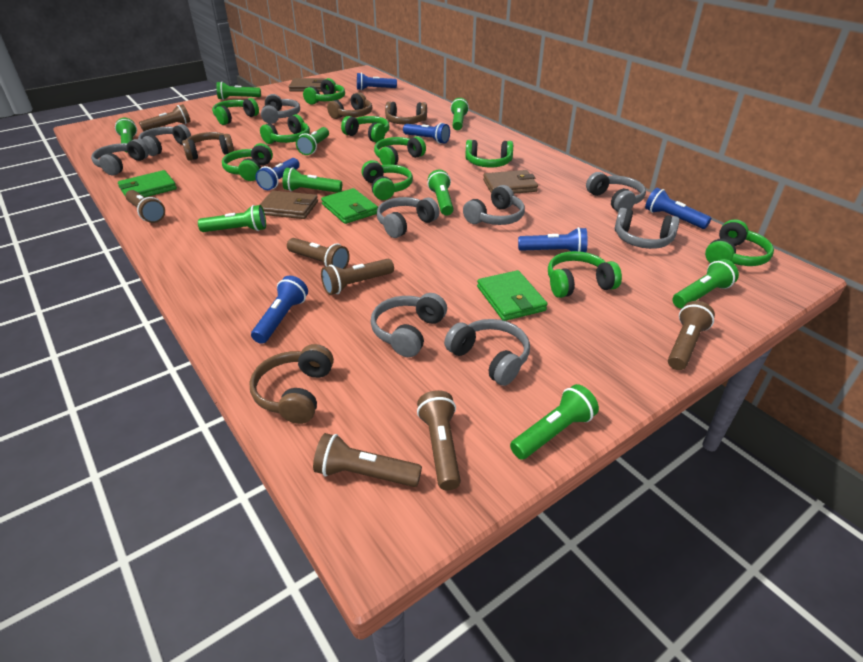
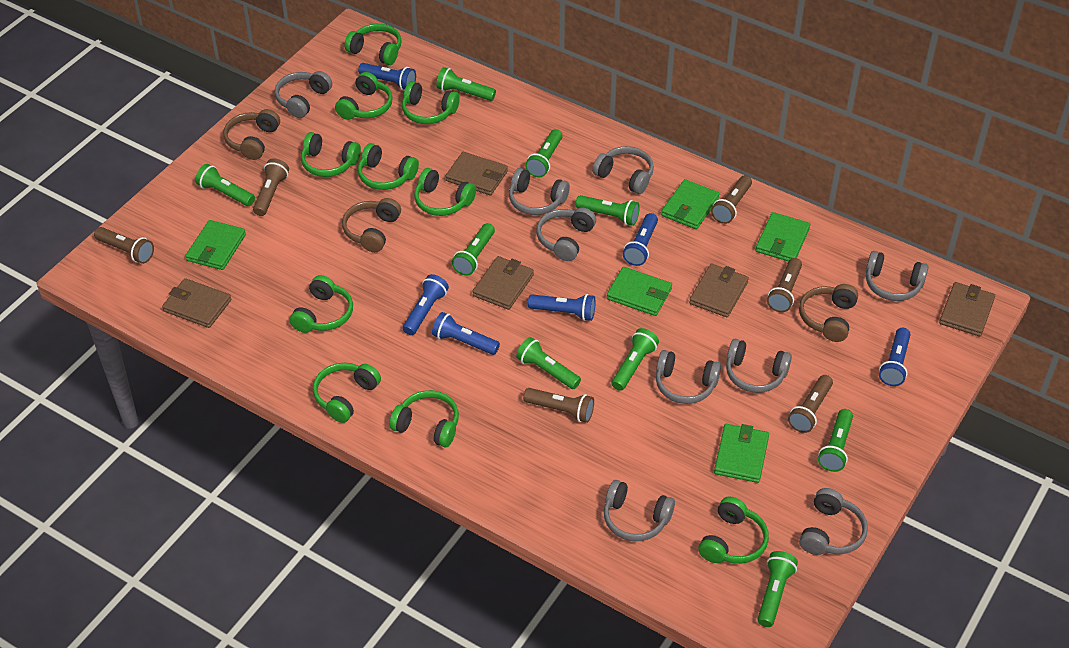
brown flashlight: 7 -> 6
brown headphones: 4 -> 3
brown wallet: 3 -> 5
green wallet: 3 -> 5

